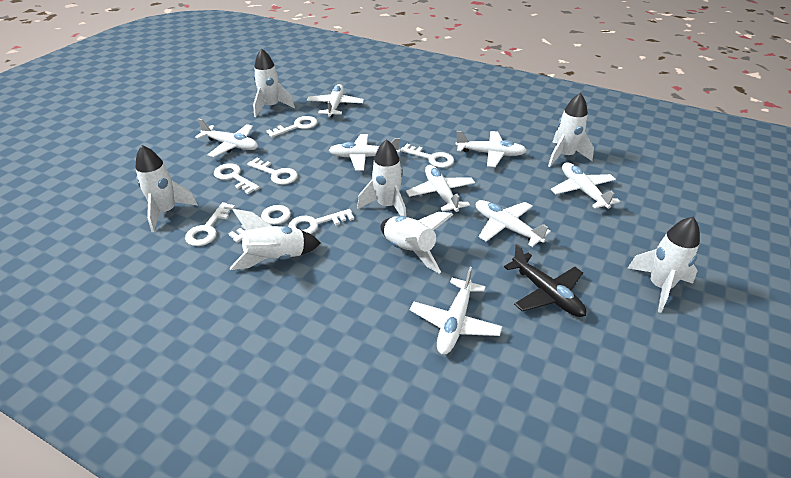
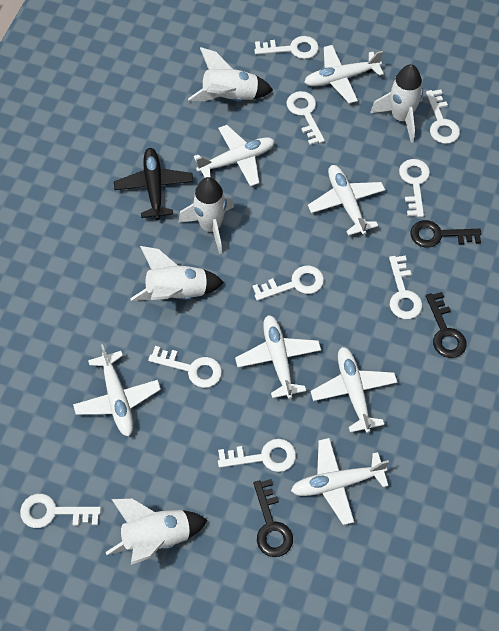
black key: 0 -> 3
white key: 7 -> 9
white plane: 8 -> 7
white rocket: 7 -> 5

